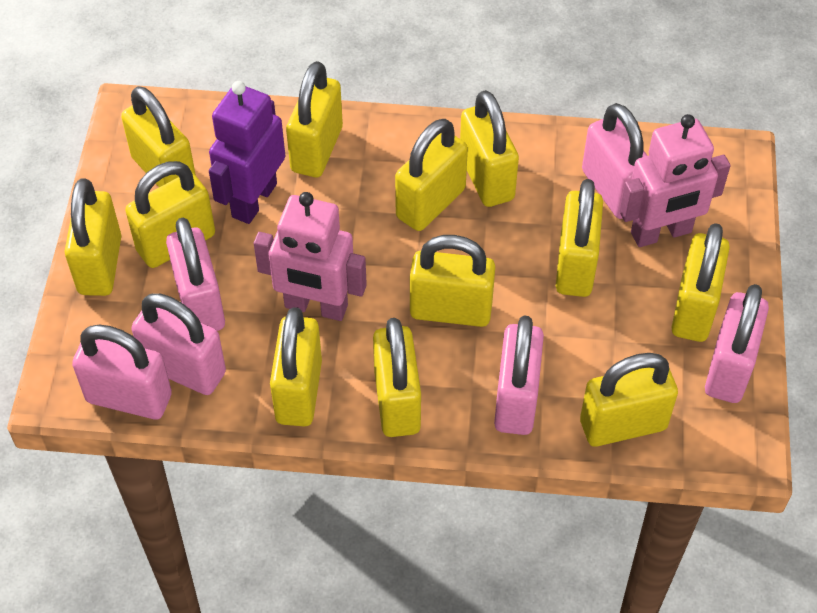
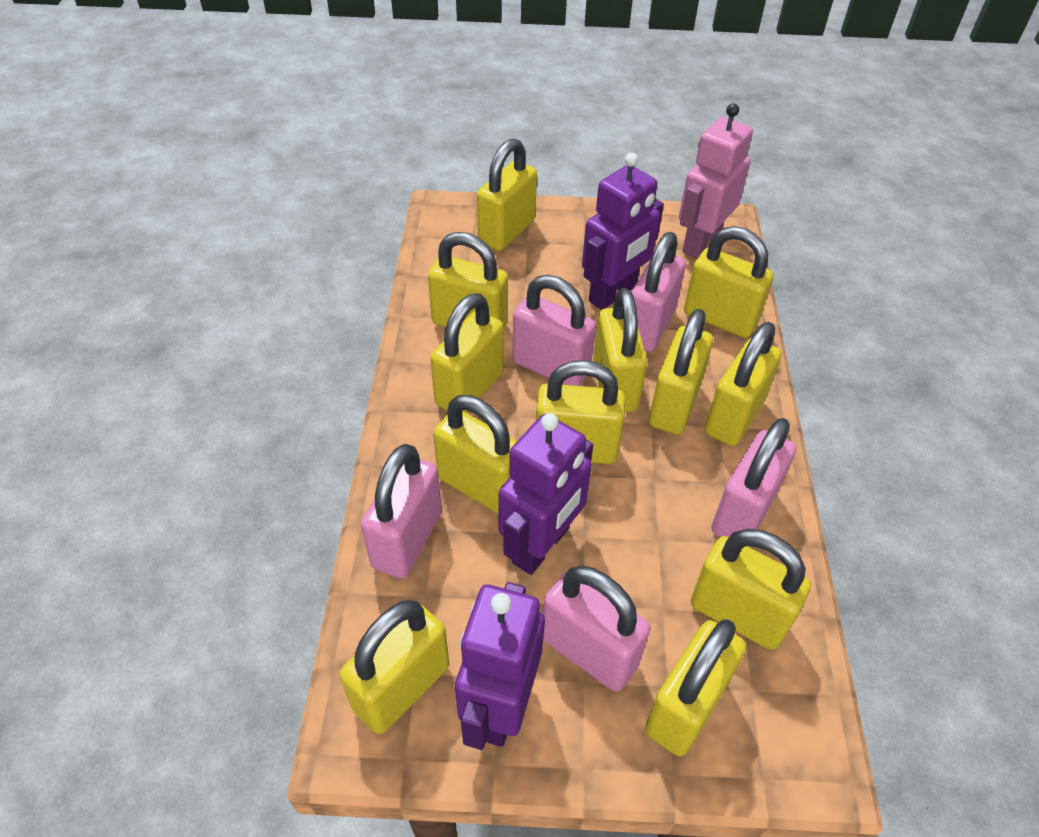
pink padlock: 6 -> 5
pink robot: 2 -> 1
purple robot: 1 -> 3

